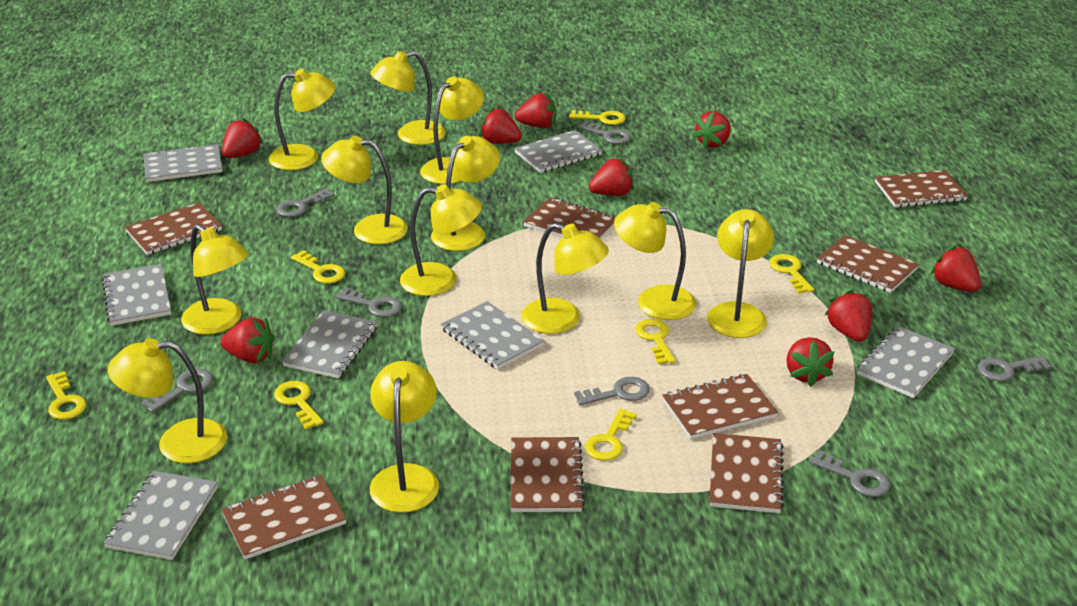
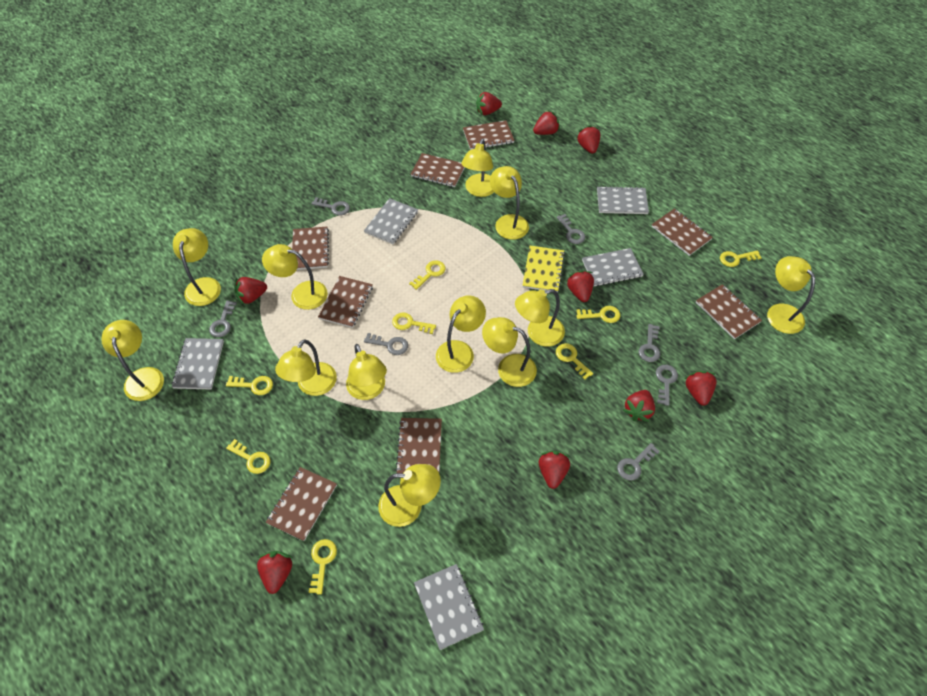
grey notebook: 7 -> 5
yellow key: 7 -> 8
yellow notebook: 0 -> 1

